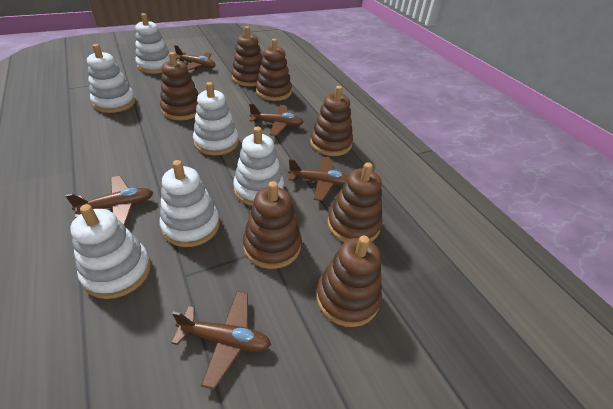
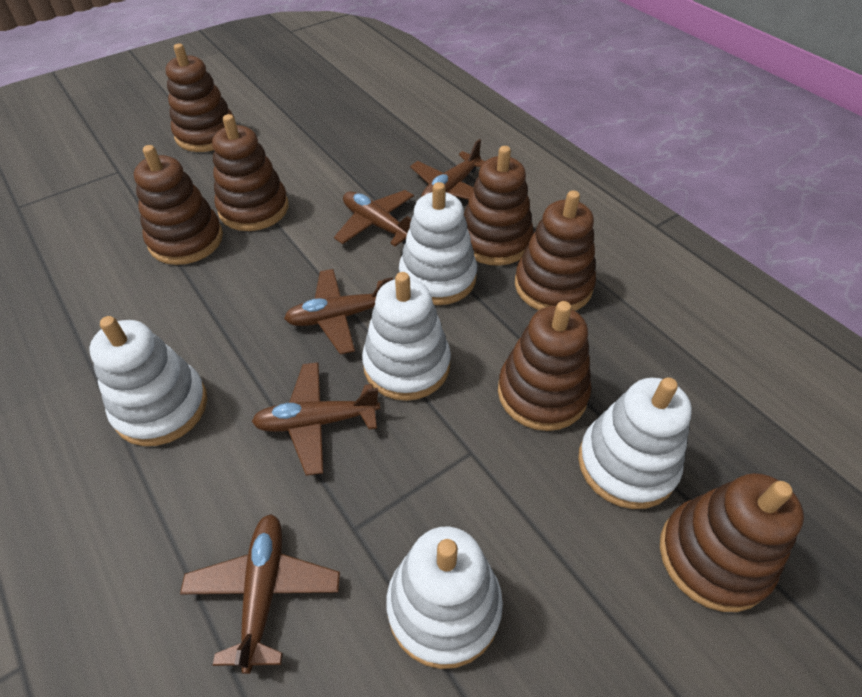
white stacking toy: 6 -> 5

